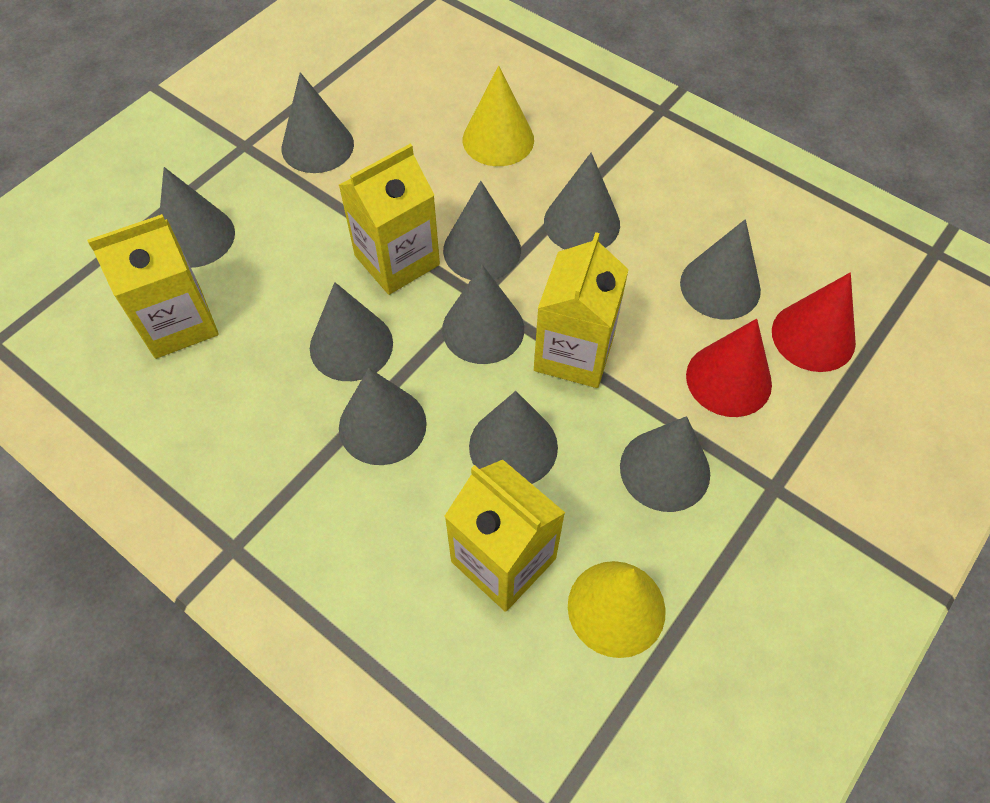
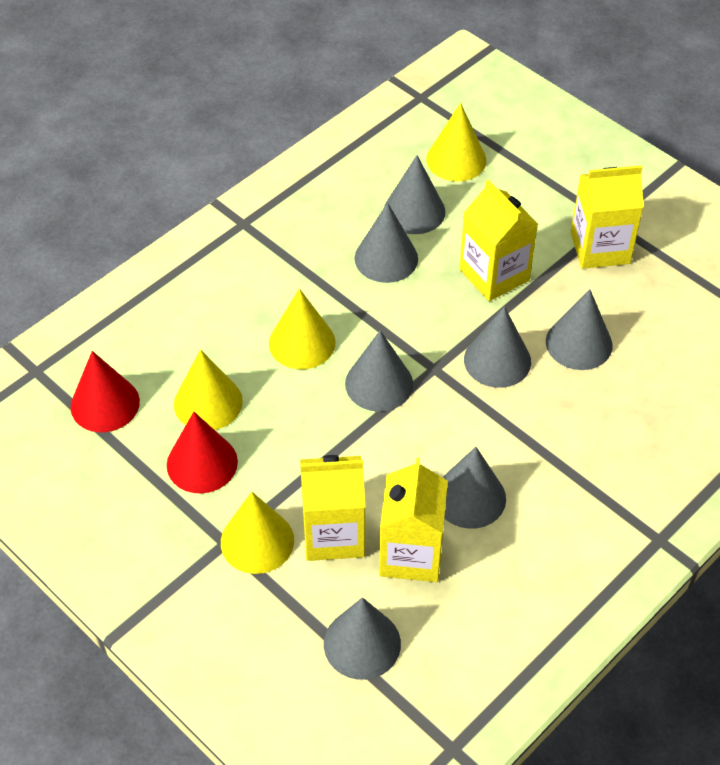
grey cone: 10 -> 7
yellow cone: 2 -> 4

